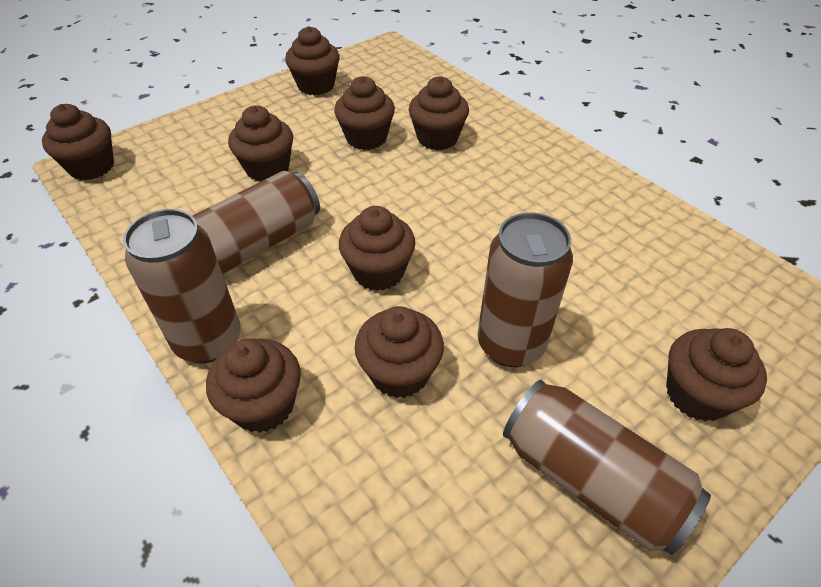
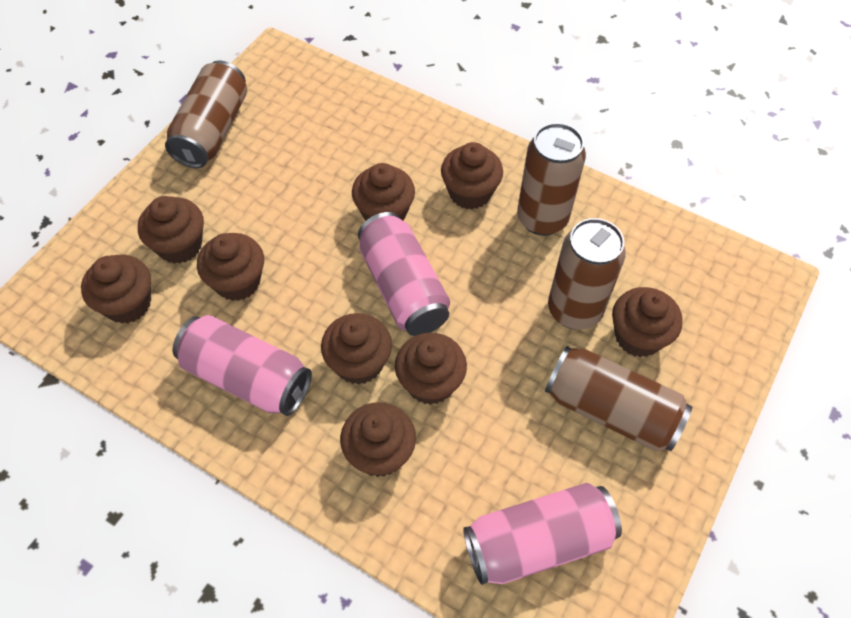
pink can: 0 -> 3

